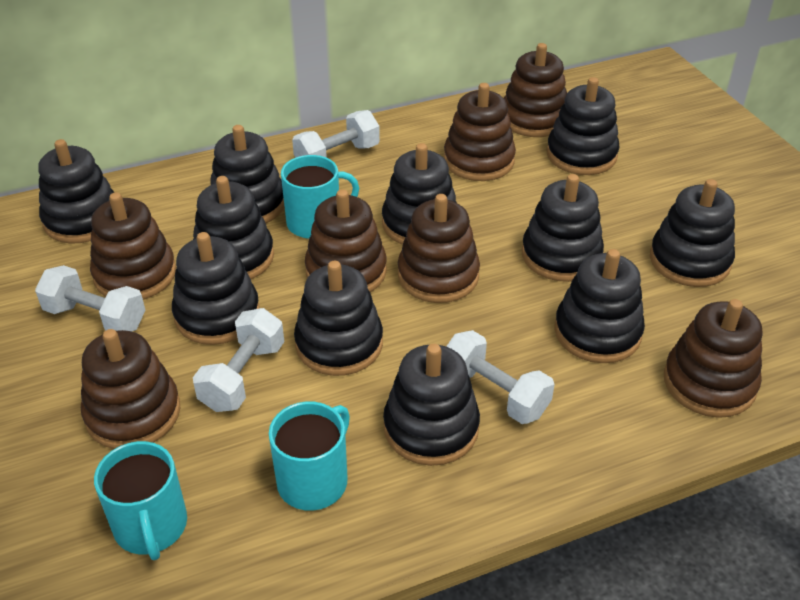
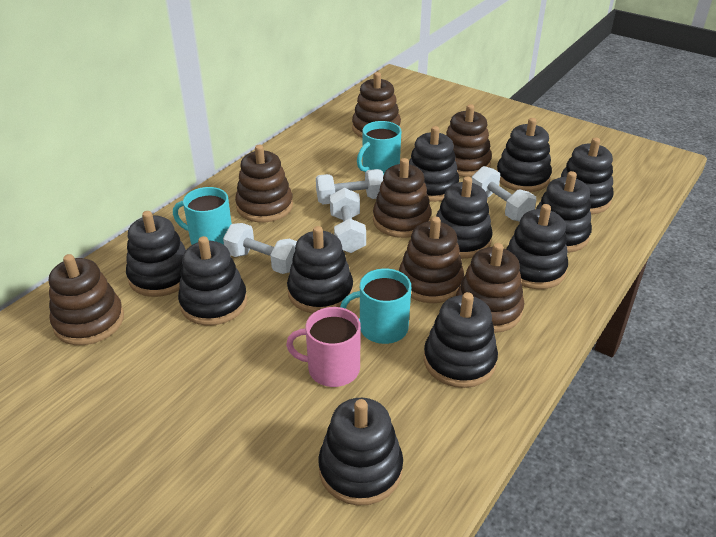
pink mug: 0 -> 1

